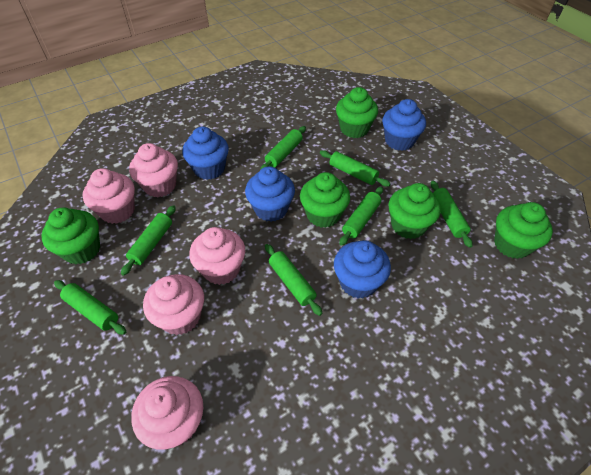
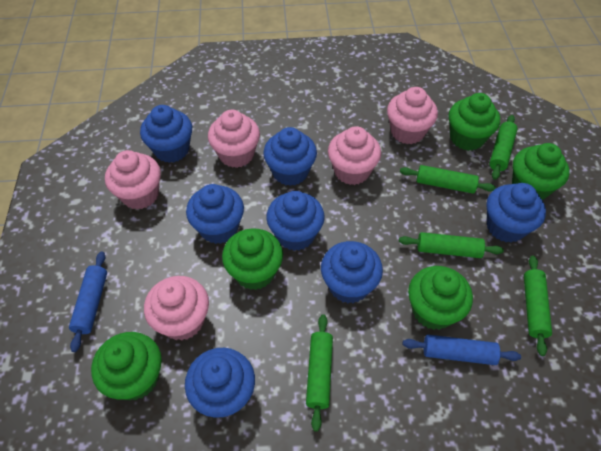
blue cupcake: 4 -> 7
blue rolling pin: 0 -> 2
green rolling pin: 7 -> 5

